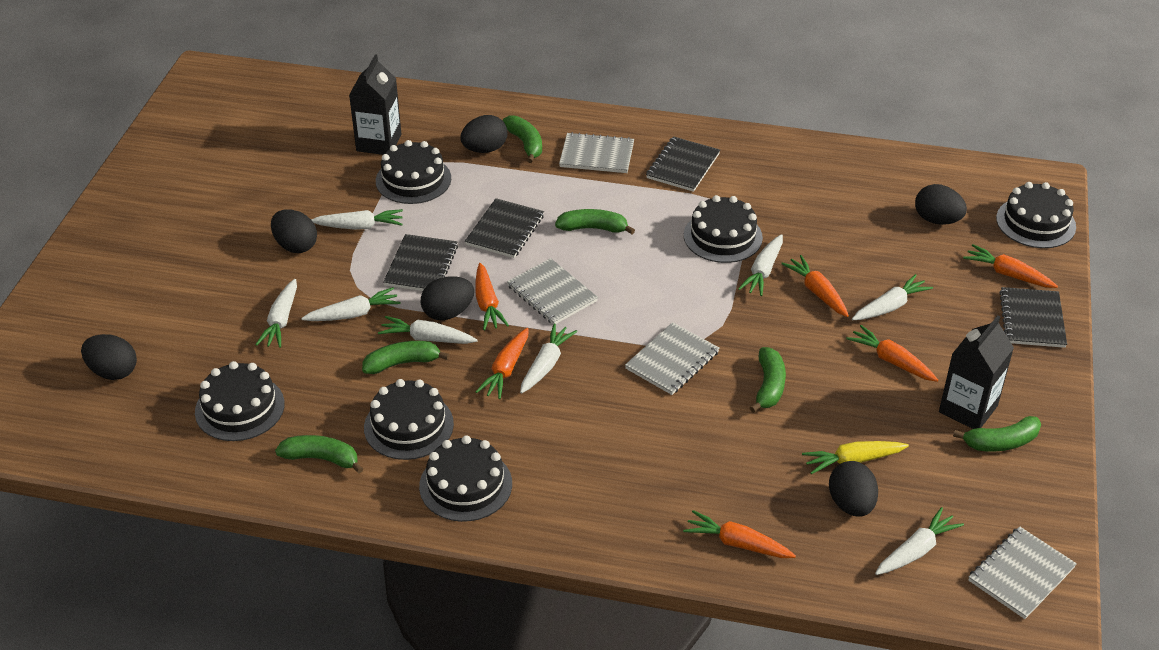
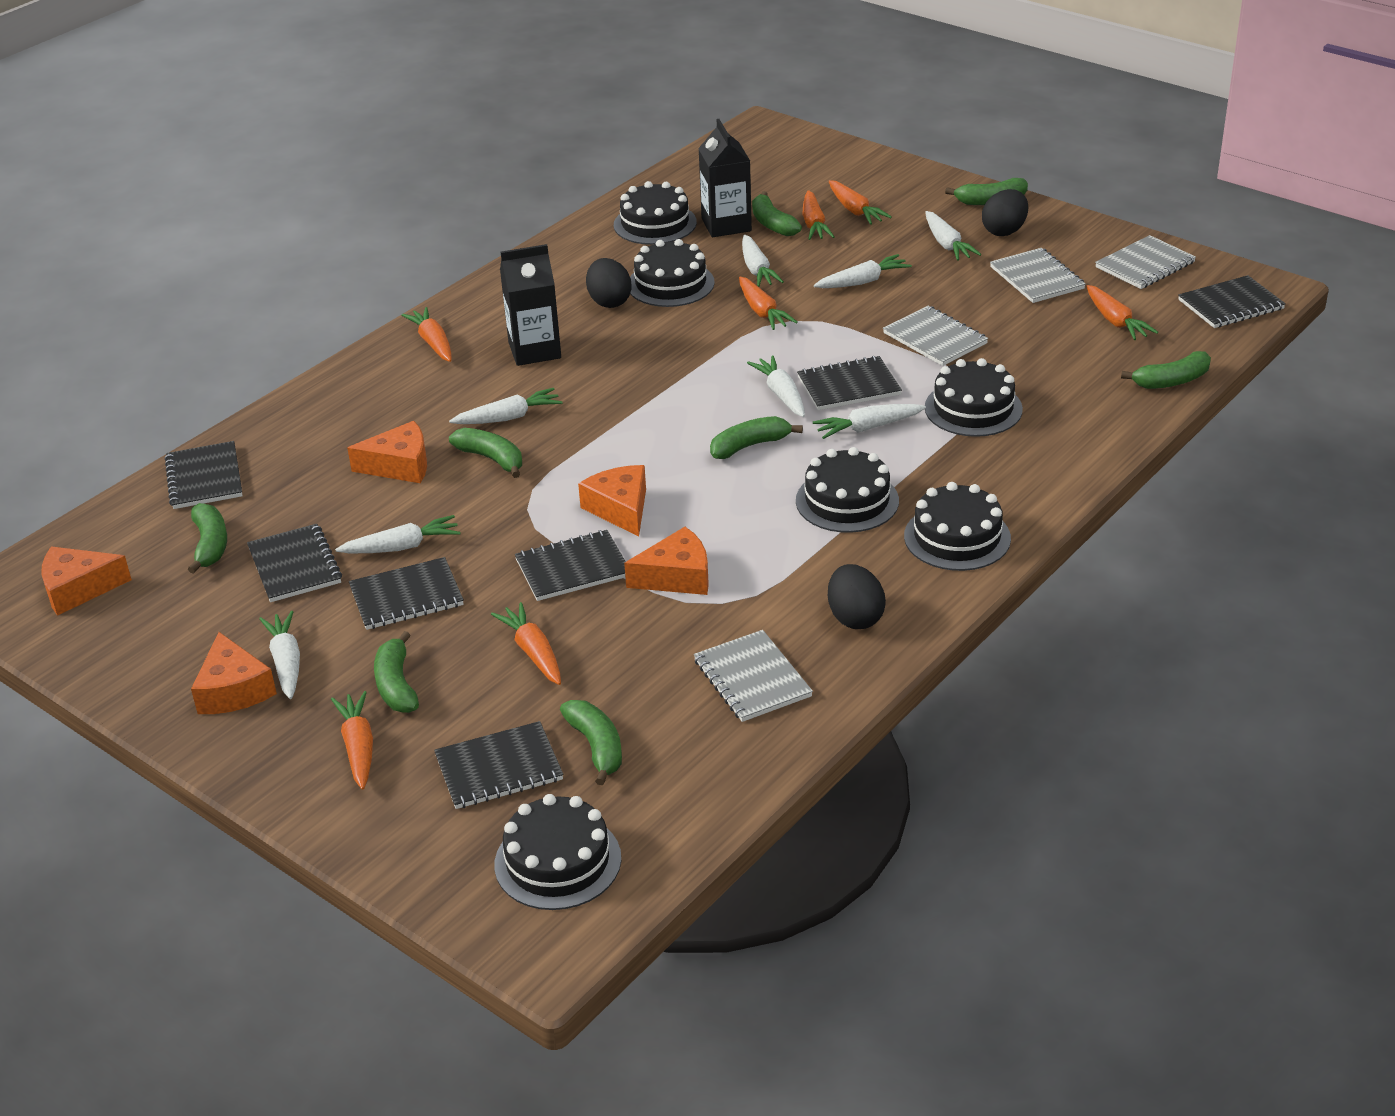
black egg: 6 -> 3
black notebook: 4 -> 7
green banana: 6 -> 8
orange carrot: 6 -> 7
orange cheese: 0 -> 5
yellow carrot: 1 -> 0

